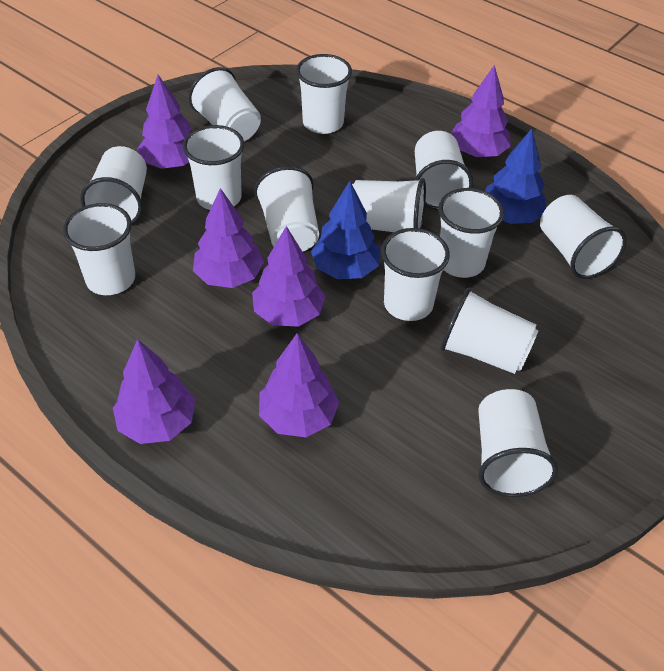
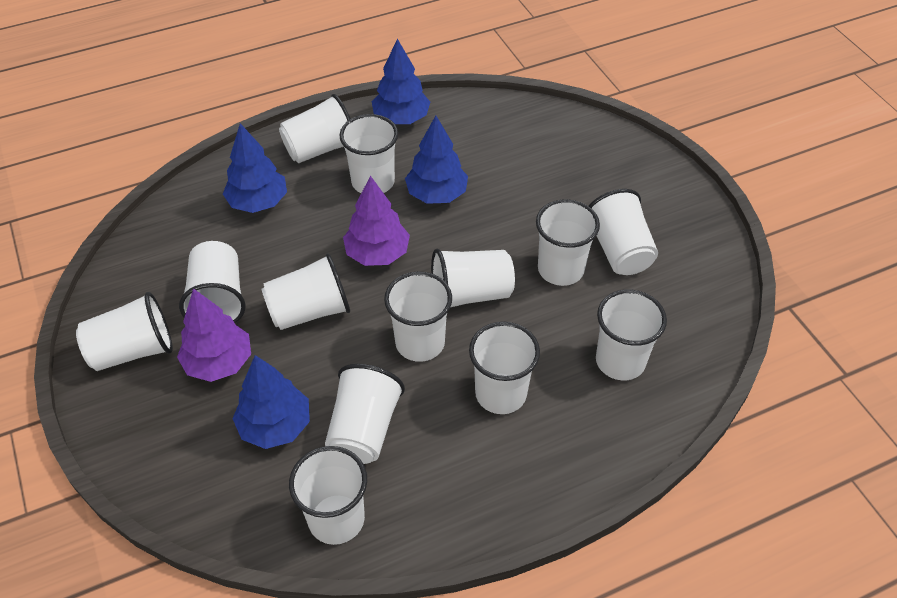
blue tree: 2 -> 4
purple tree: 6 -> 2

